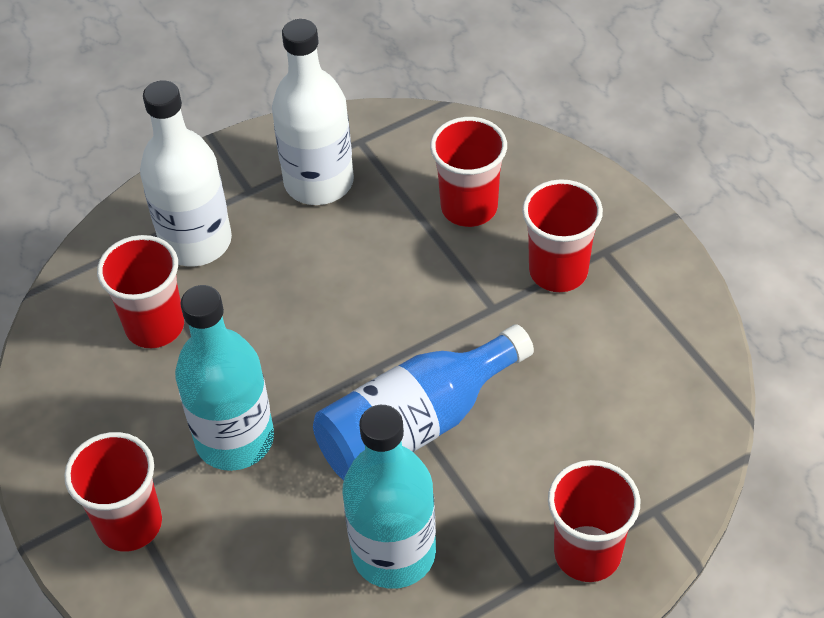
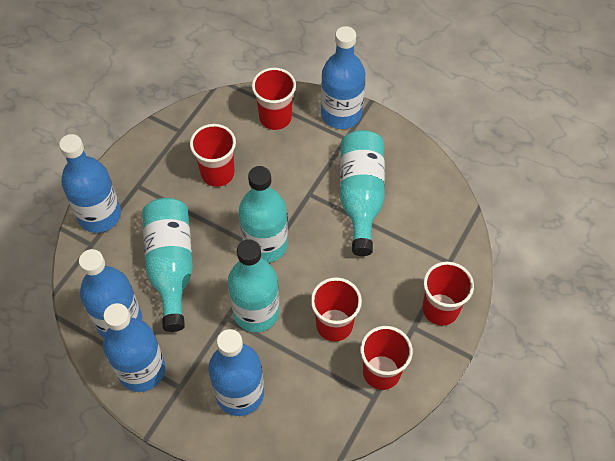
blue bottle: 1 -> 5
turquoise bottle: 2 -> 4
white bottle: 2 -> 0

